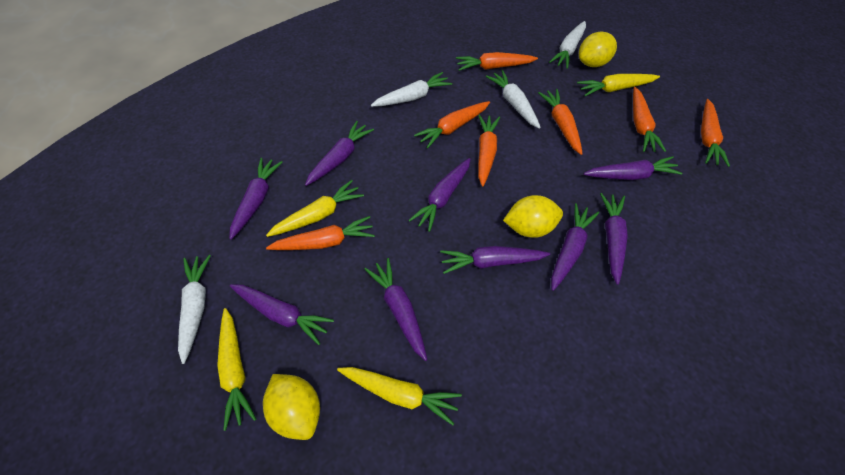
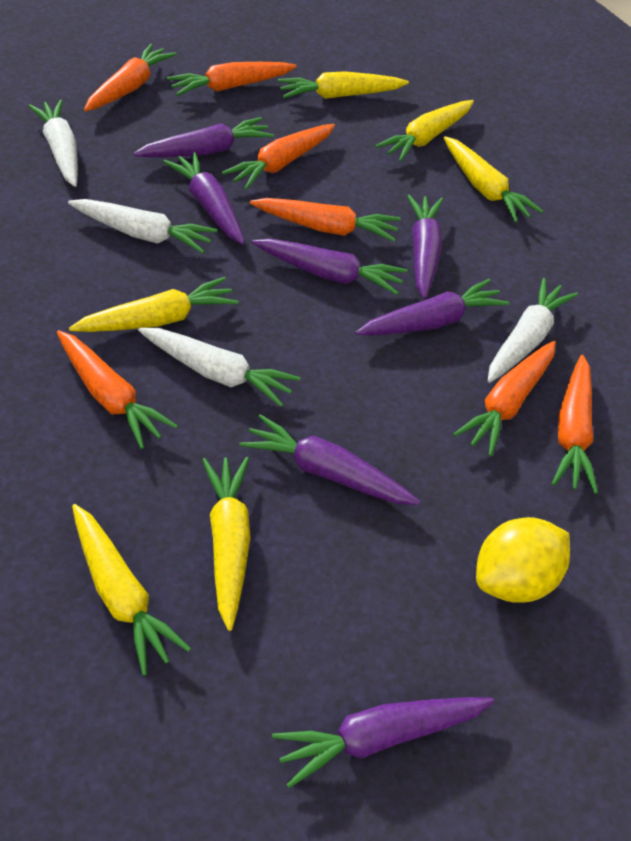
purple carrot: 9 -> 7
yellow carrot: 4 -> 6
yellow lemon: 3 -> 1

